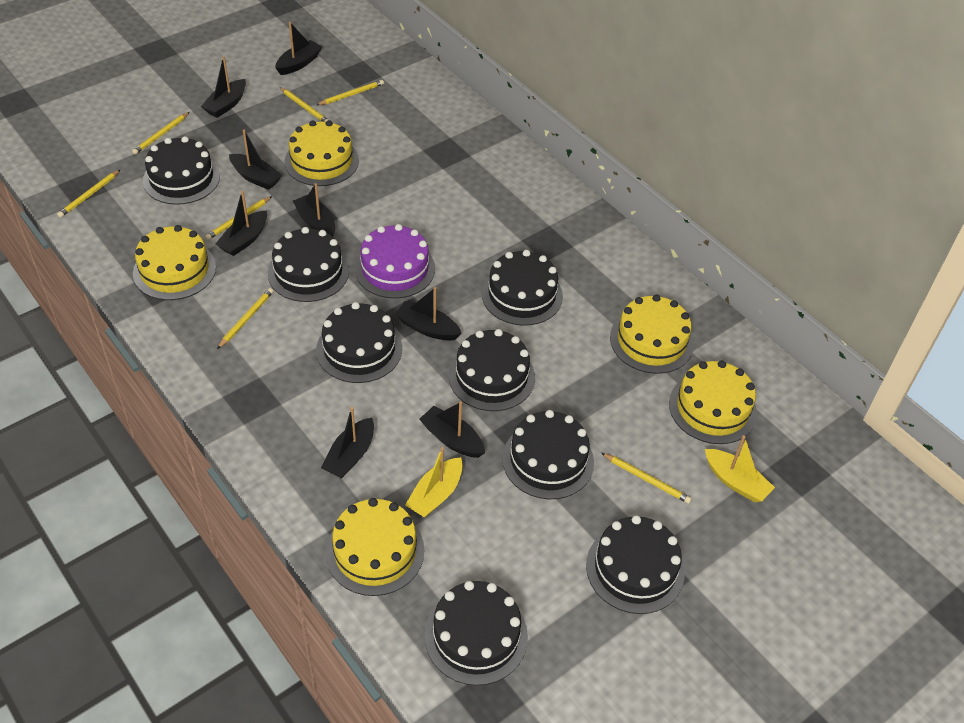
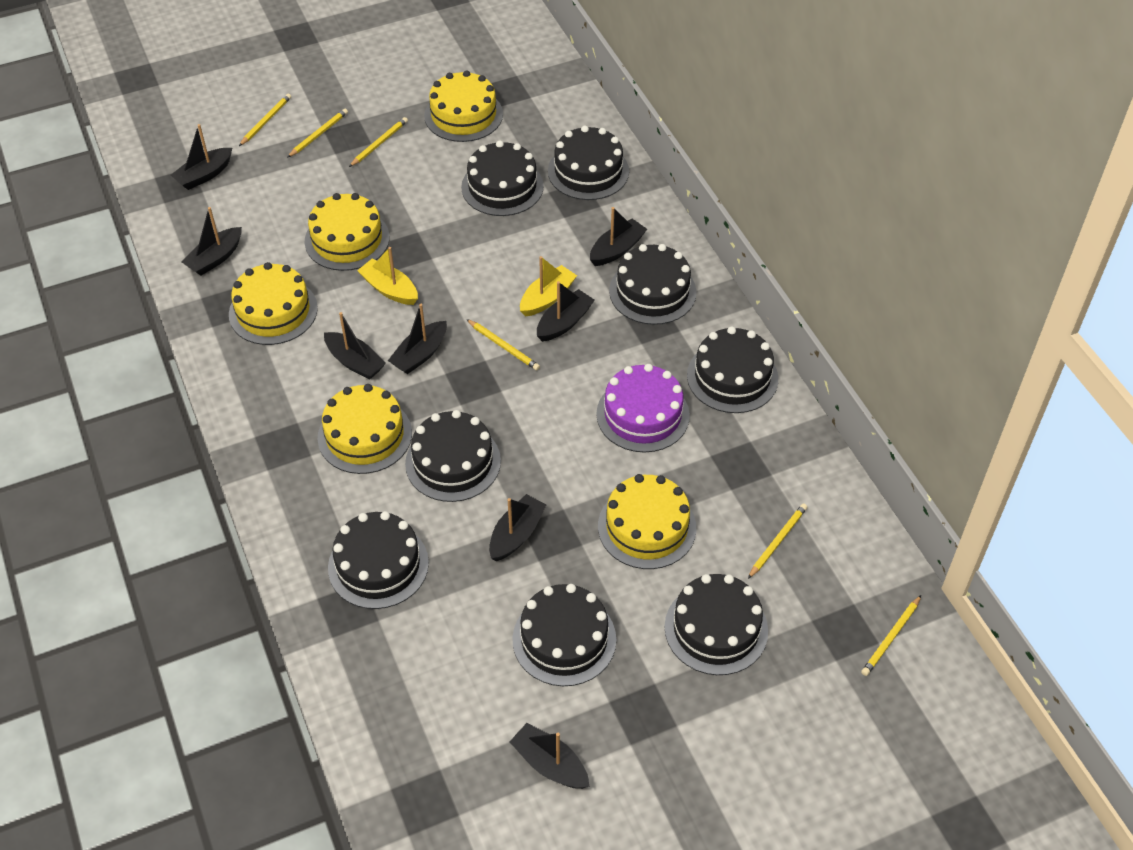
yellow pencil: 7 -> 6

